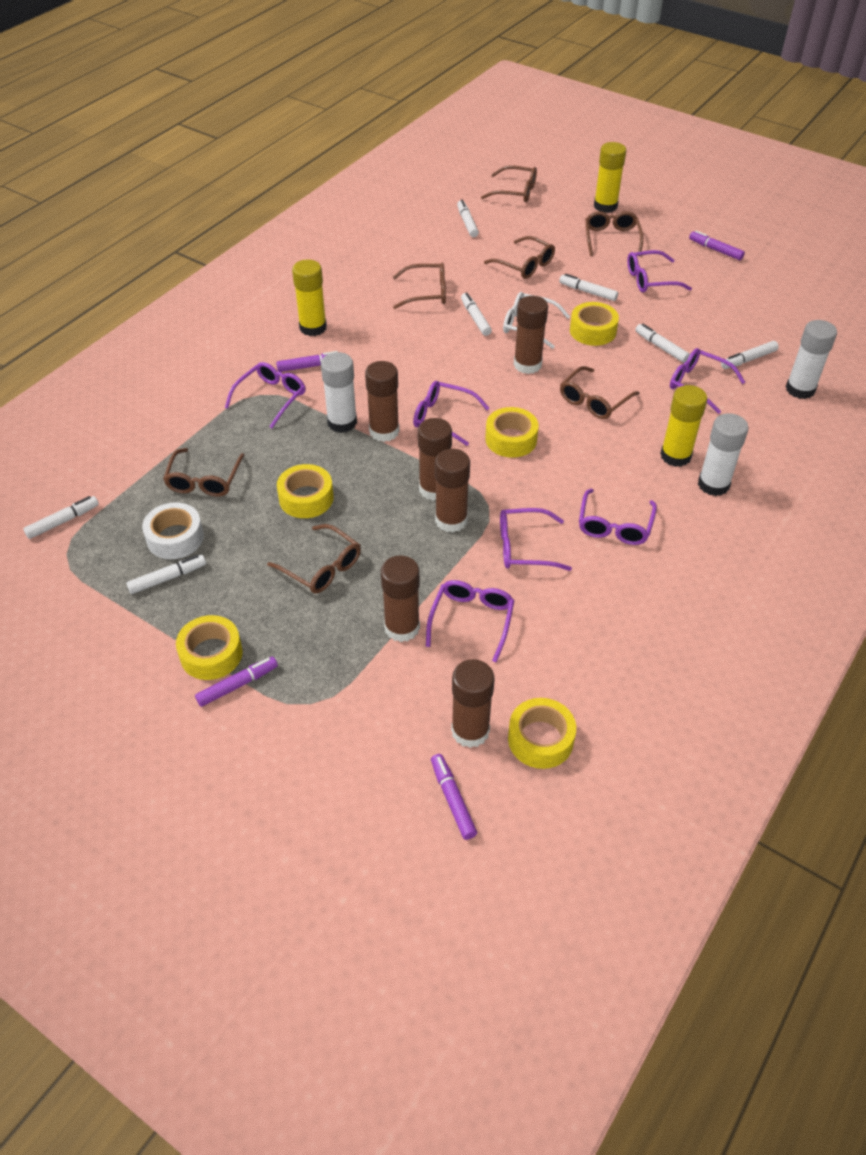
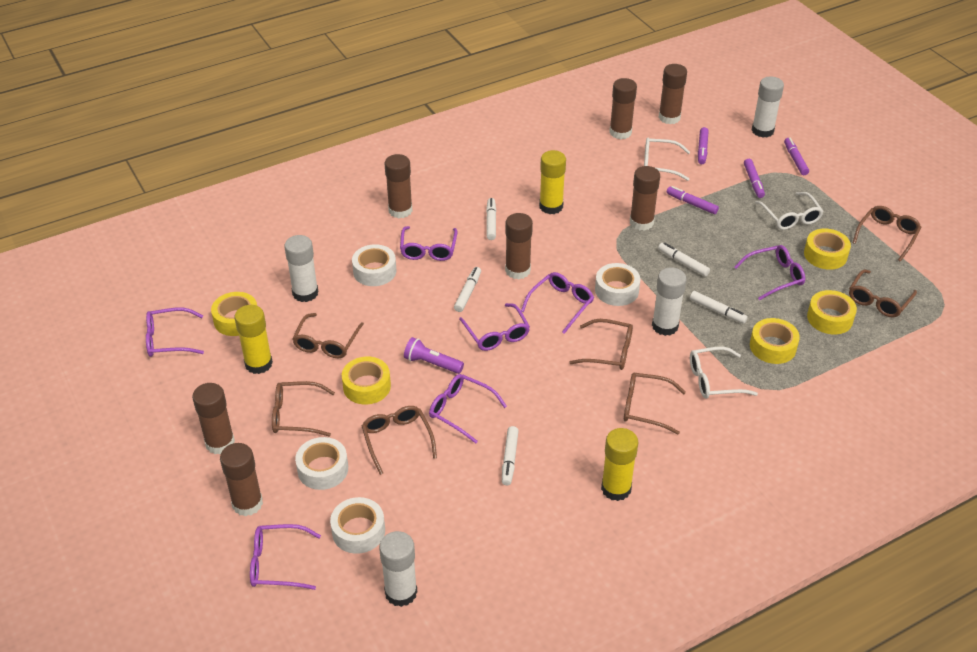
brown glue stick: 6 -> 7
purple flashlight: 0 -> 1
white glasses: 1 -> 3
white glue stick: 3 -> 4
white marker: 7 -> 5
white tape: 1 -> 4

